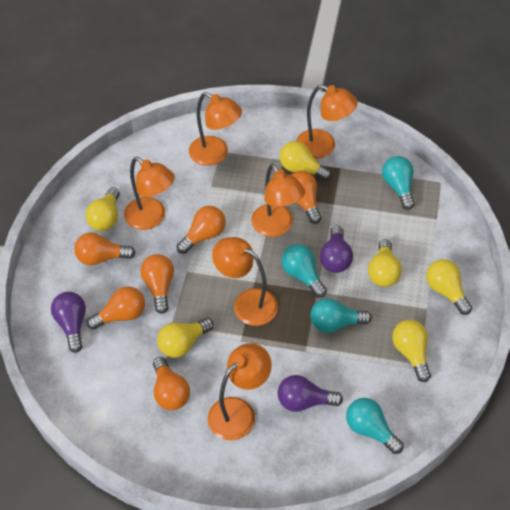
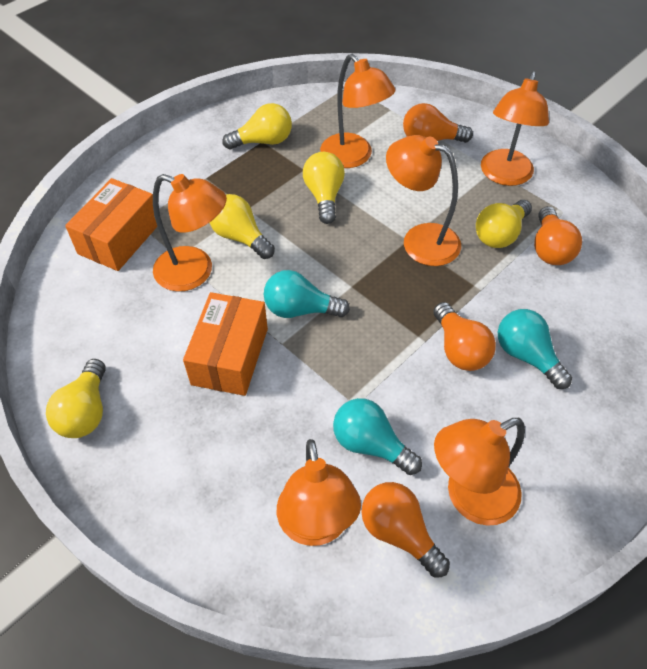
orange box: 0 -> 2
orange light bulb: 6 -> 4
purple light bulb: 3 -> 0
turquoise light bulb: 4 -> 3
yellow light bulb: 6 -> 5

